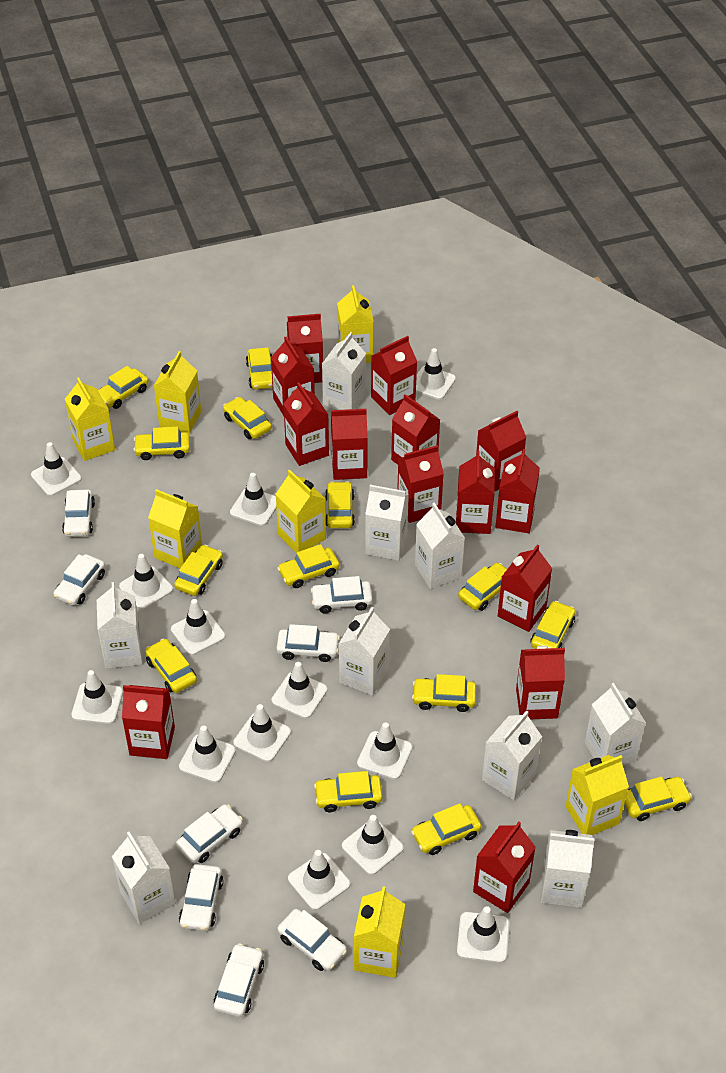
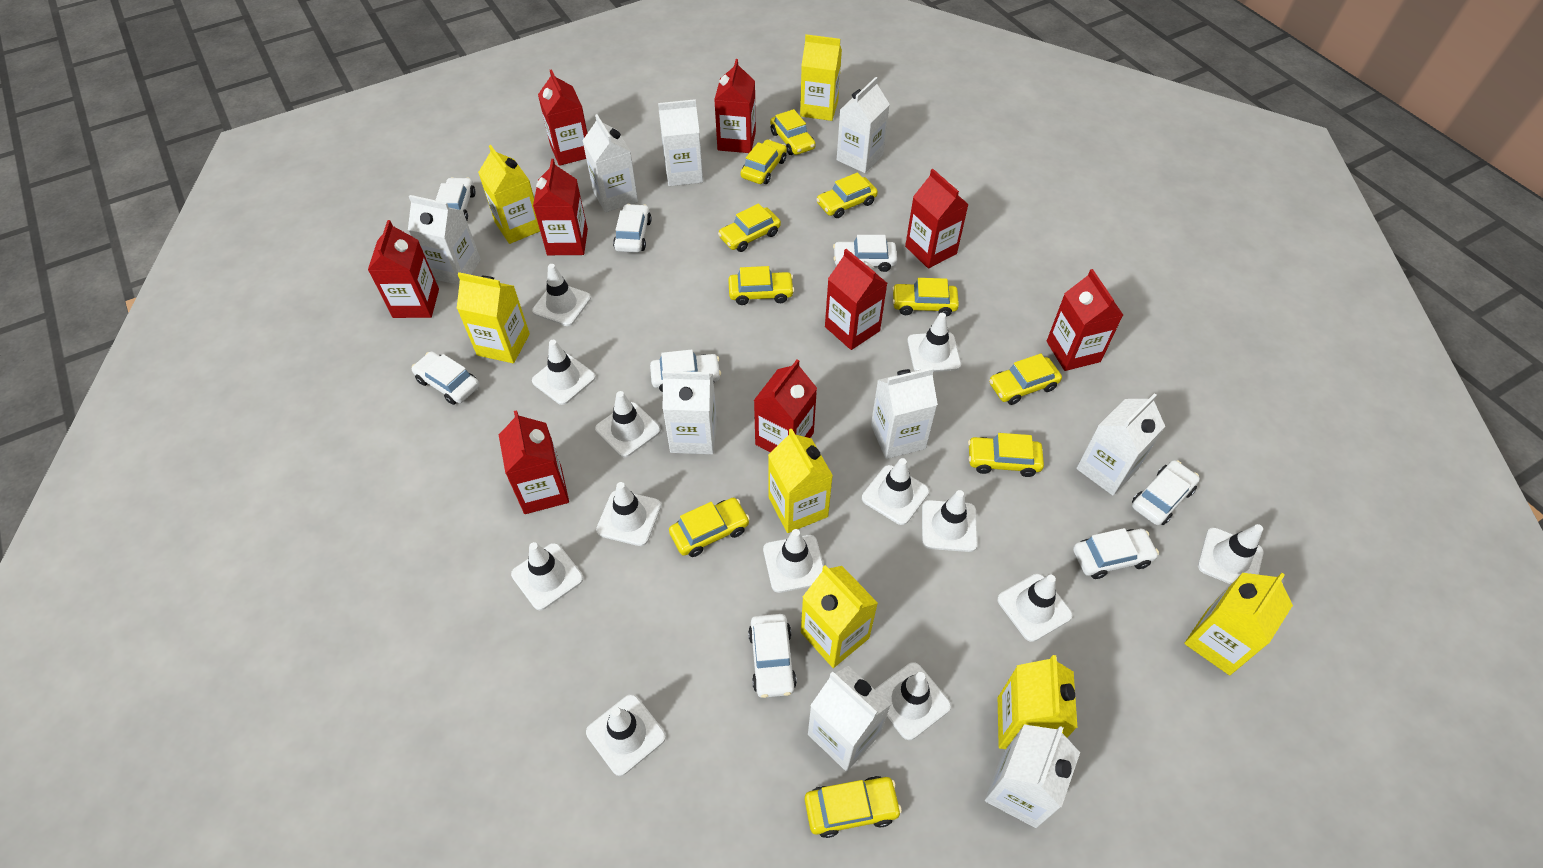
red carton: 14 -> 9
yellow car: 14 -> 10

